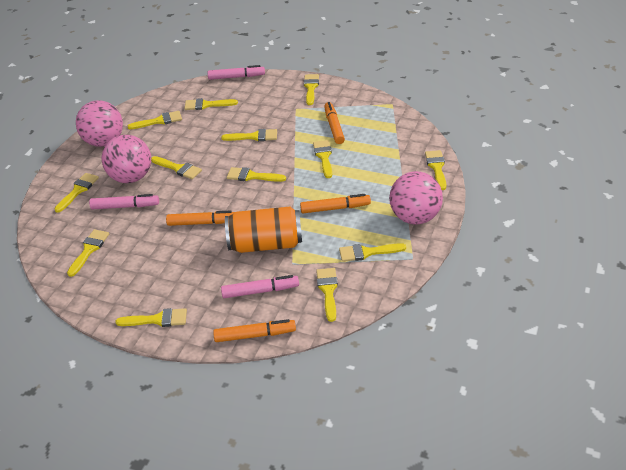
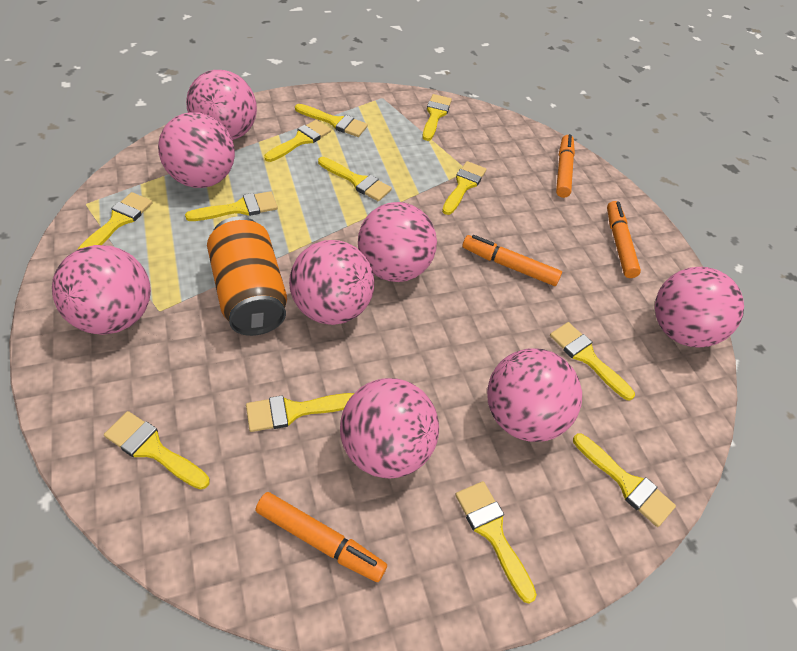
pink ball: 3 -> 8
pink marker: 3 -> 0
yellow brush: 13 -> 12

